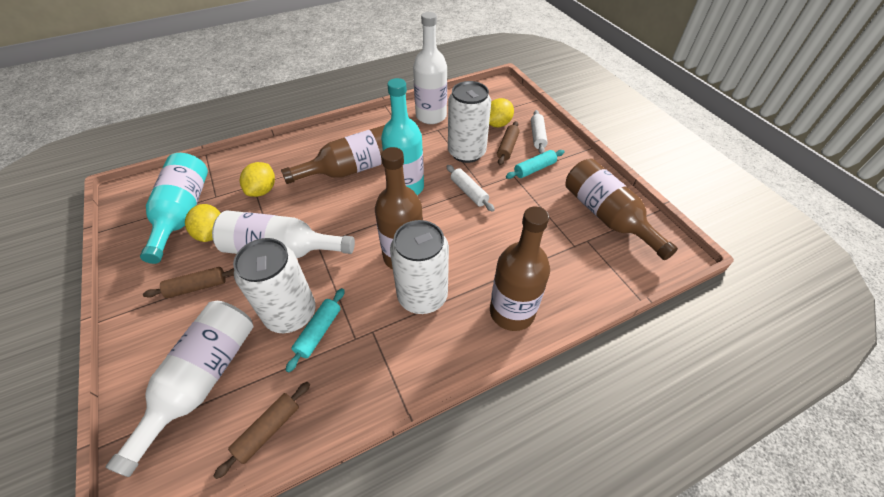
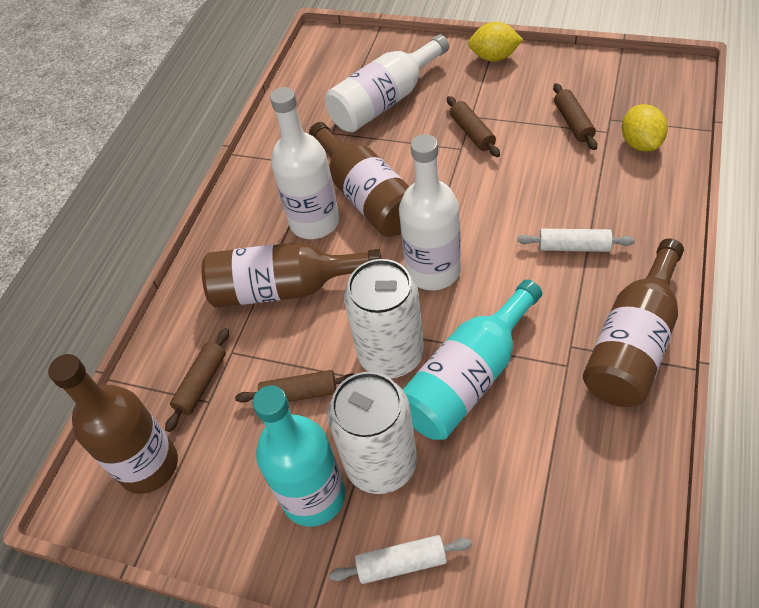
brown rolling pin: 3 -> 4
turquoise rolling pin: 2 -> 0
white can: 3 -> 2
yellow lemon: 3 -> 2

